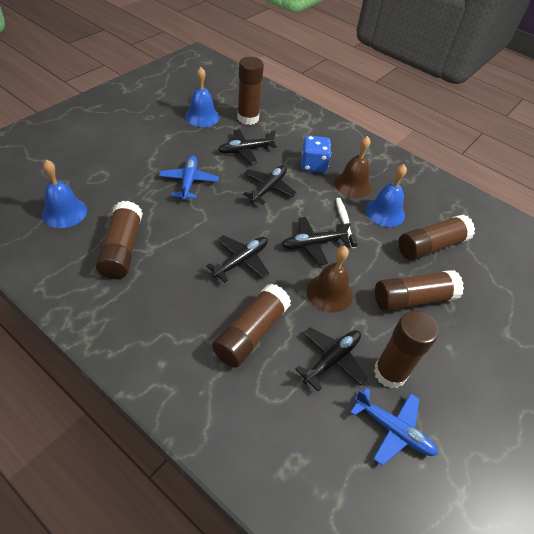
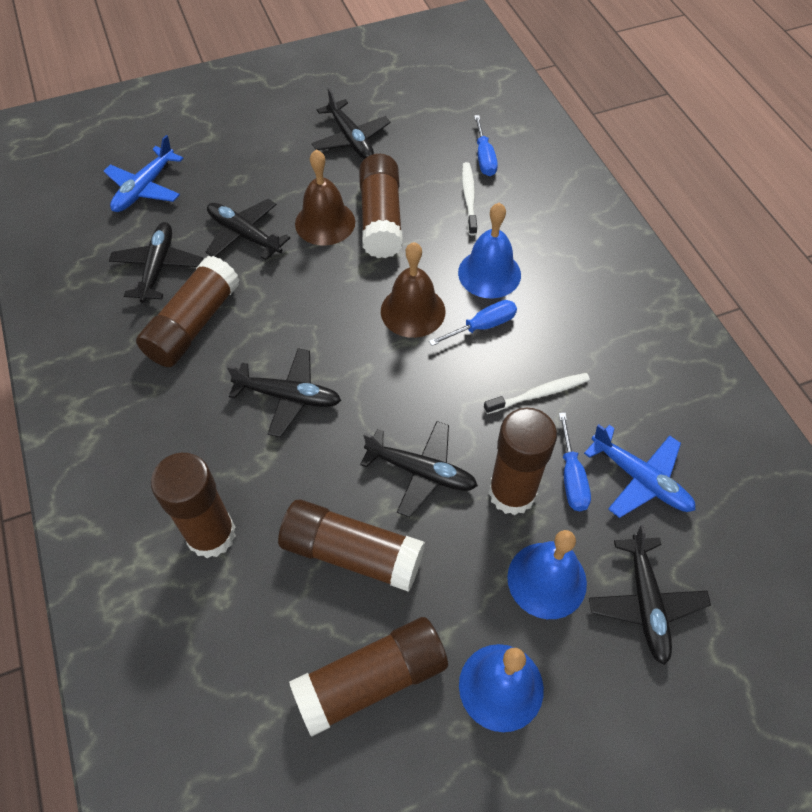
black plane: 5 -> 6
blue dice: 1 -> 0
blue screwdriver: 0 -> 3
white toothbrush: 1 -> 2

